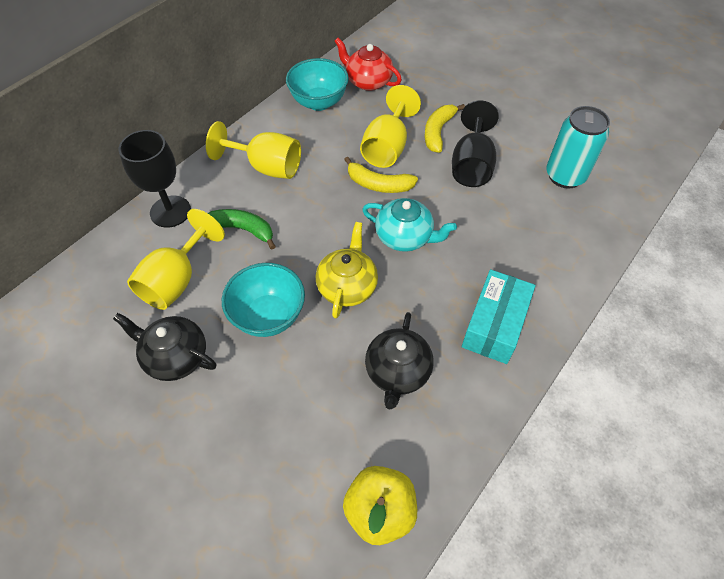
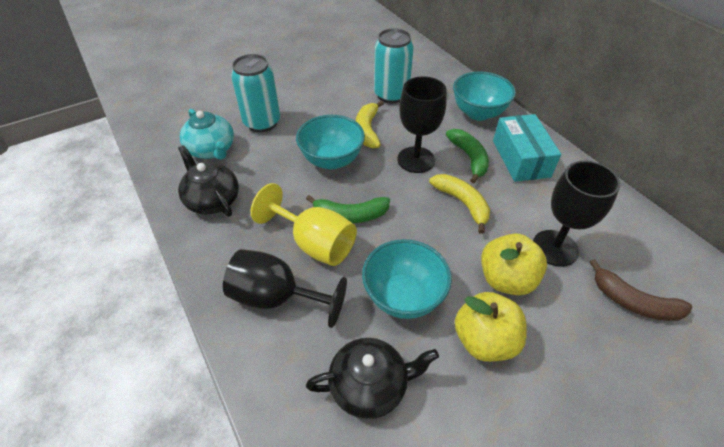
black goblet: 2 -> 3
brown banana: 0 -> 1
green banana: 1 -> 2
red teapot: 1 -> 0
turquoise bowl: 2 -> 3
turquoise can: 1 -> 2
yellow apple: 1 -> 2
yellow goblet: 3 -> 1
yellow teapot: 1 -> 0

